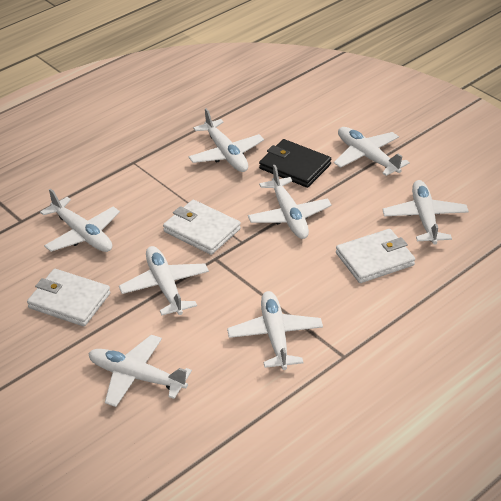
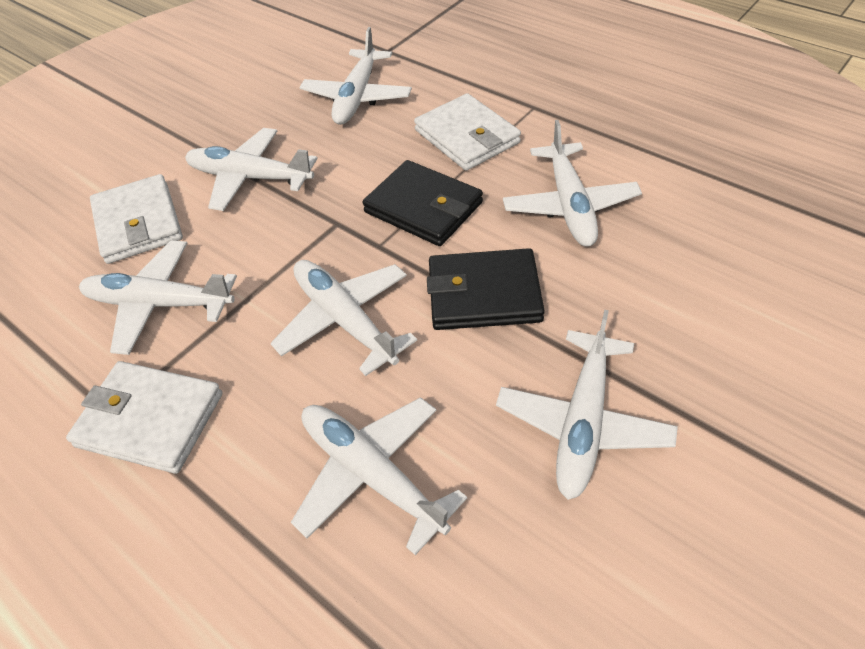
black wallet: 1 -> 2
white plane: 8 -> 7

